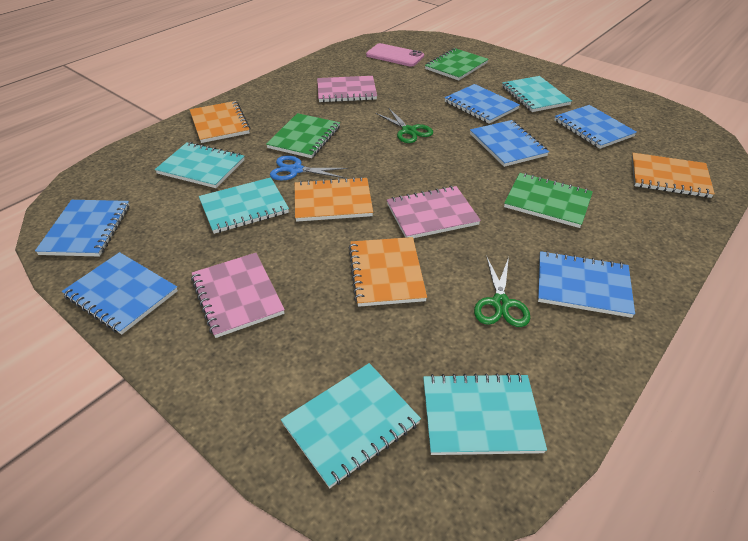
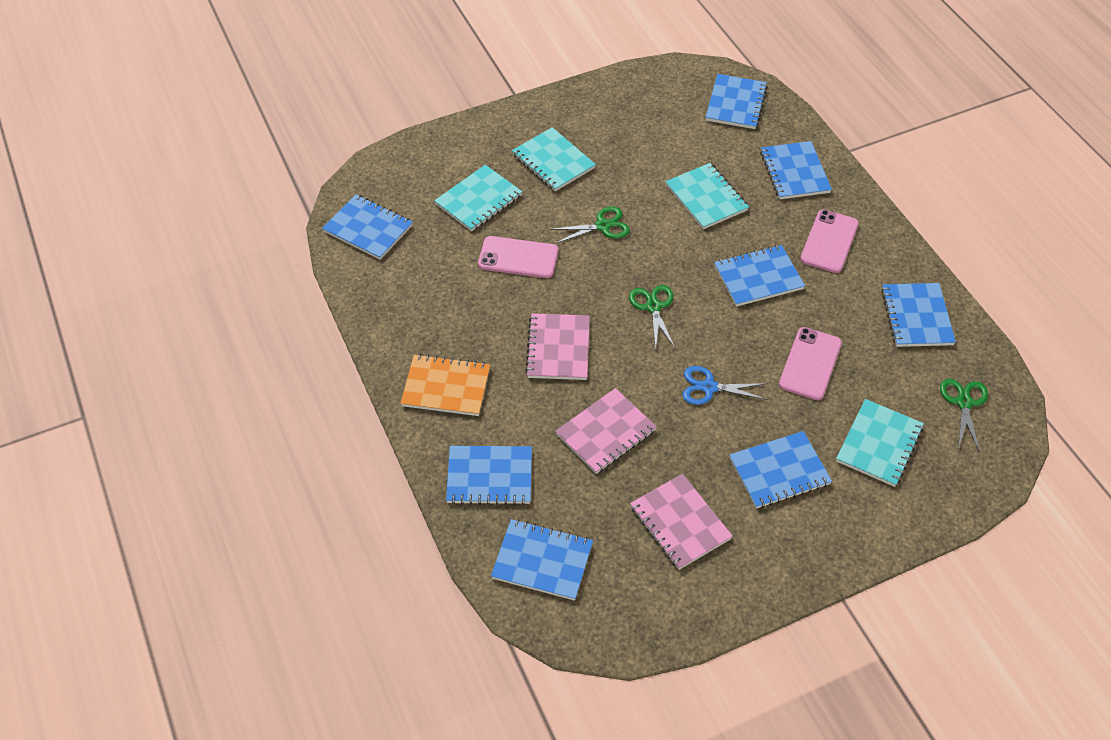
blue notebook: 6 -> 8
green notebook: 3 -> 0
green scissors: 2 -> 3
orange notebook: 4 -> 1
pink phone: 1 -> 3
turquoise notebook: 5 -> 4

